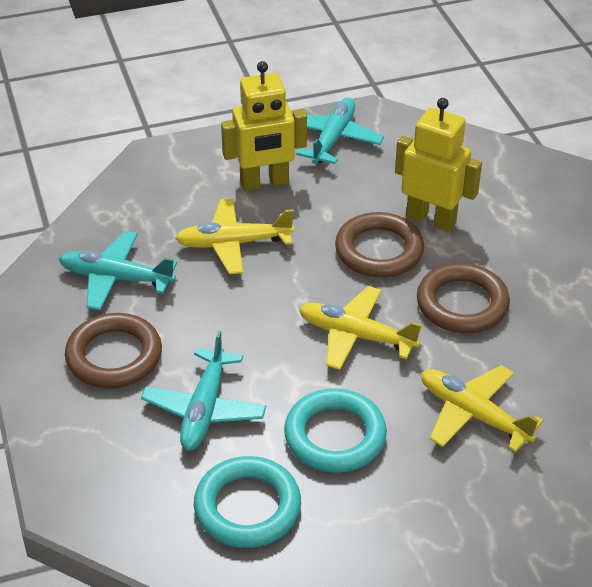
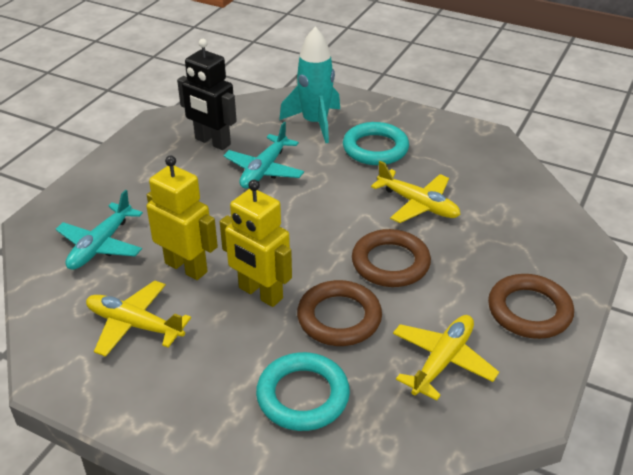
black robot: 0 -> 1
turquoise plane: 3 -> 2
turquoise rocket: 0 -> 1

